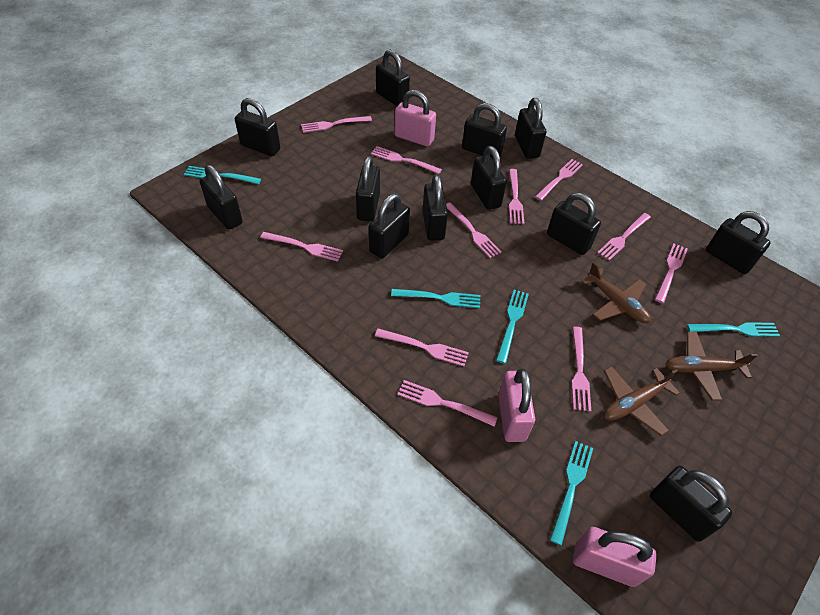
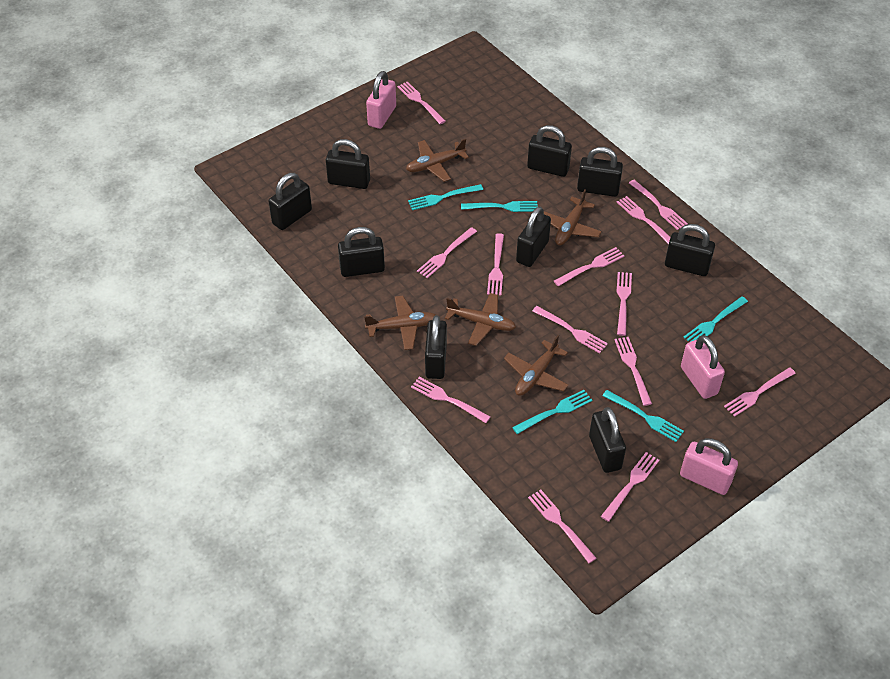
black padlock: 12 -> 9
brown plane: 3 -> 5
pink fork: 11 -> 13

